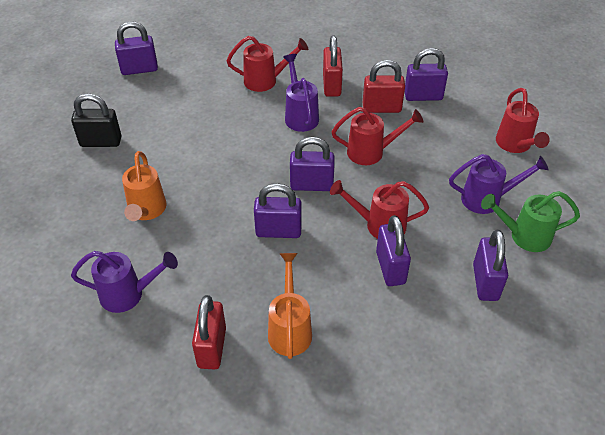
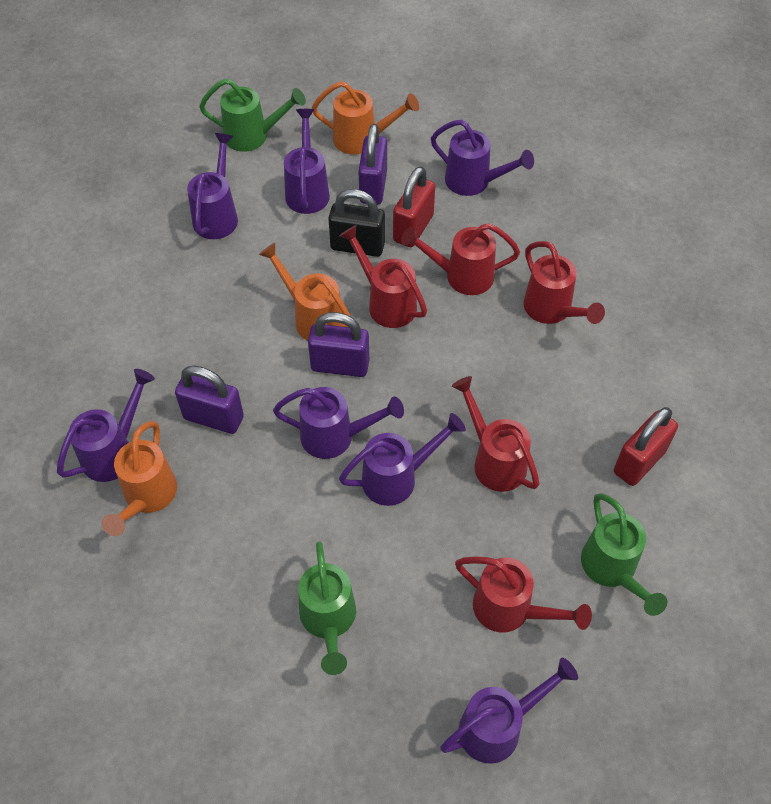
green watering can: 1 -> 3
orange watering can: 2 -> 3
purple padlock: 6 -> 3
purple watering can: 3 -> 7
red padlock: 3 -> 2
red watering can: 4 -> 5

